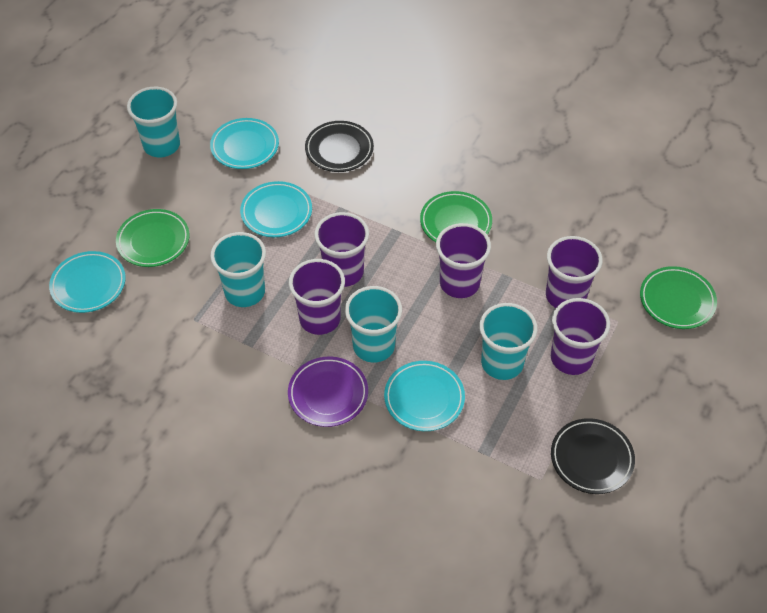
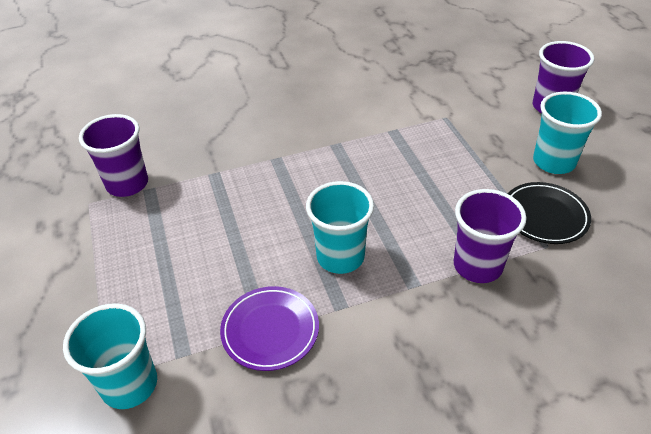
black plate: 2 -> 1
green plate: 3 -> 0
purple cup: 5 -> 3
turquoise cup: 4 -> 3
turquoise plate: 4 -> 0

